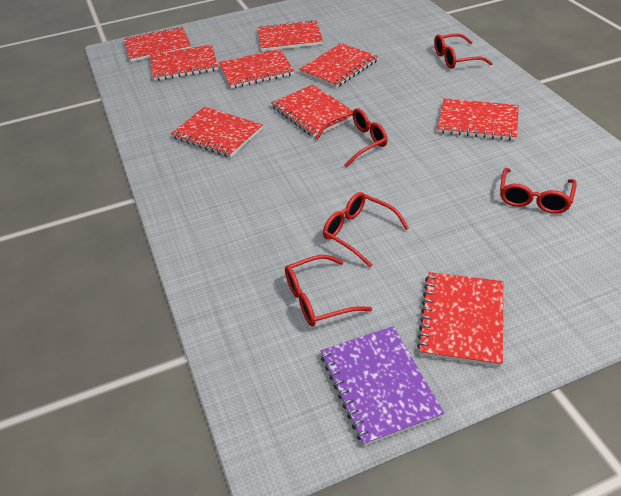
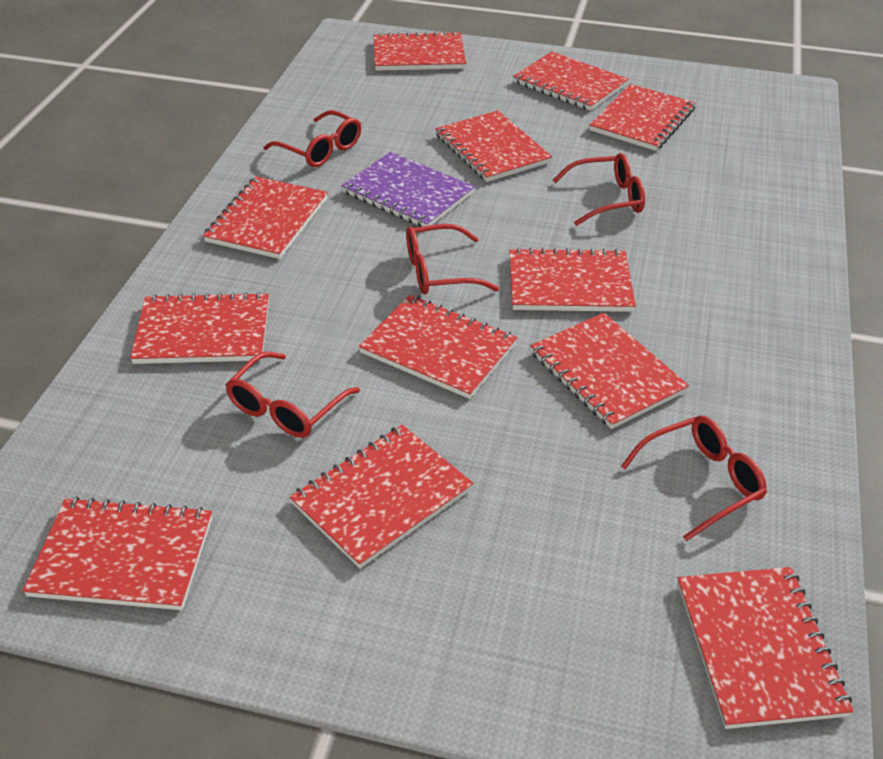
red notebook: 9 -> 12

